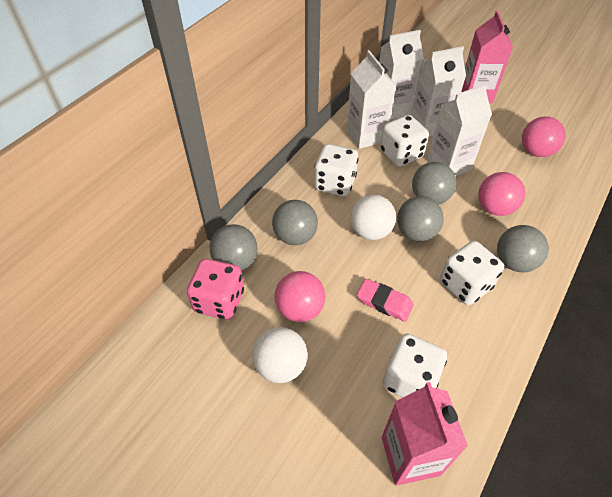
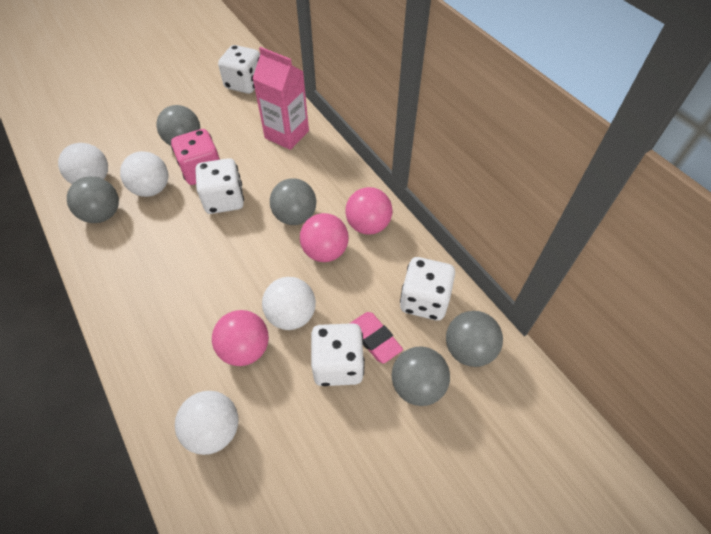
pink carton: 2 -> 1
white ball: 2 -> 4
white carton: 4 -> 0

